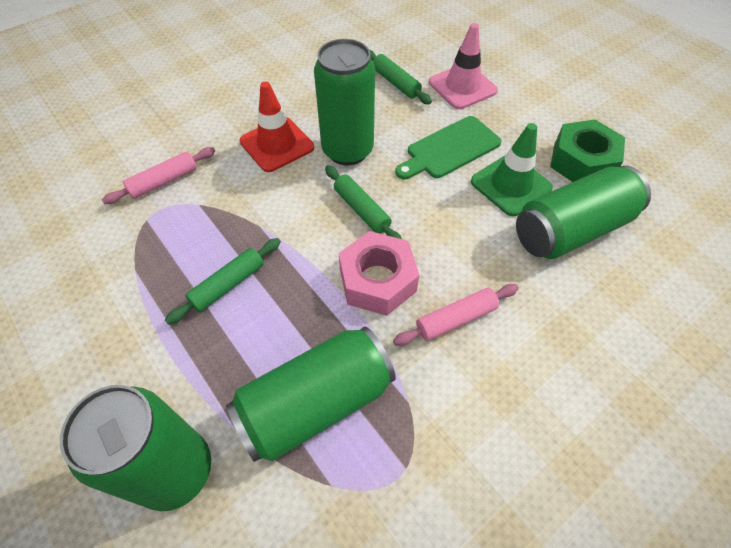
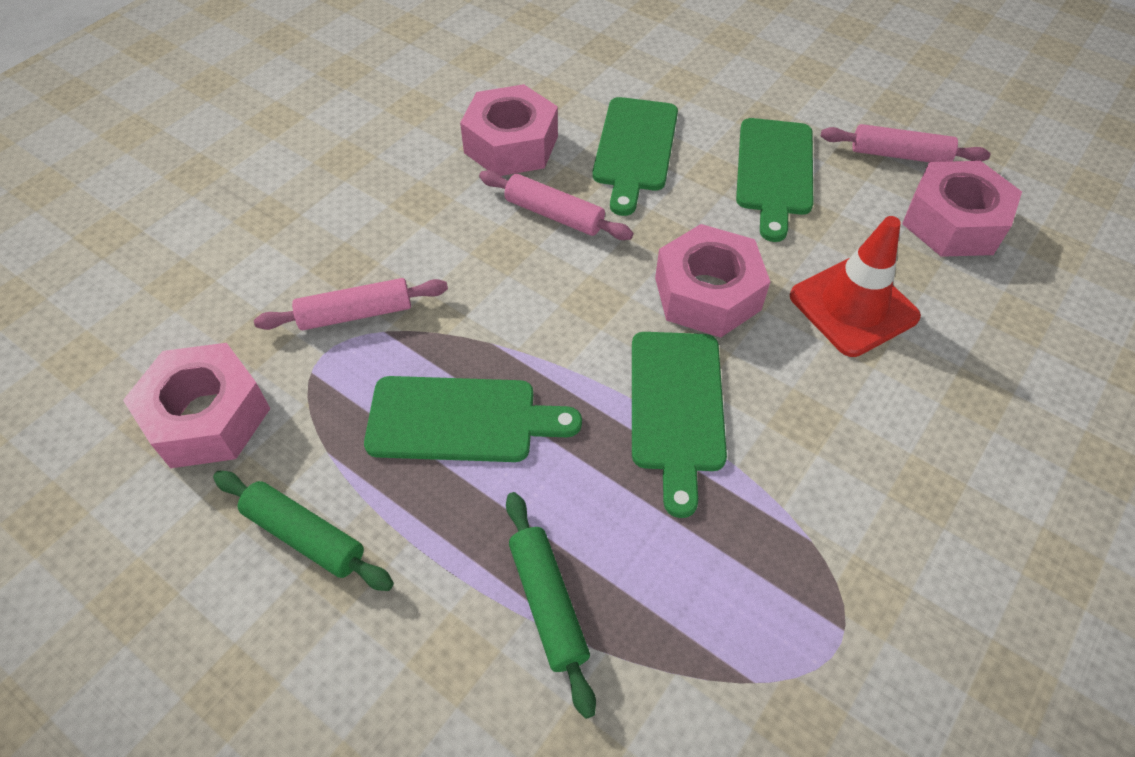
green can: 4 -> 0
green cutting board: 1 -> 4
green nut: 1 -> 0
green rolling pin: 3 -> 2
green traffic cone: 1 -> 0
pink nut: 1 -> 4
pink rolling pin: 2 -> 3
pink traffic cone: 1 -> 0

